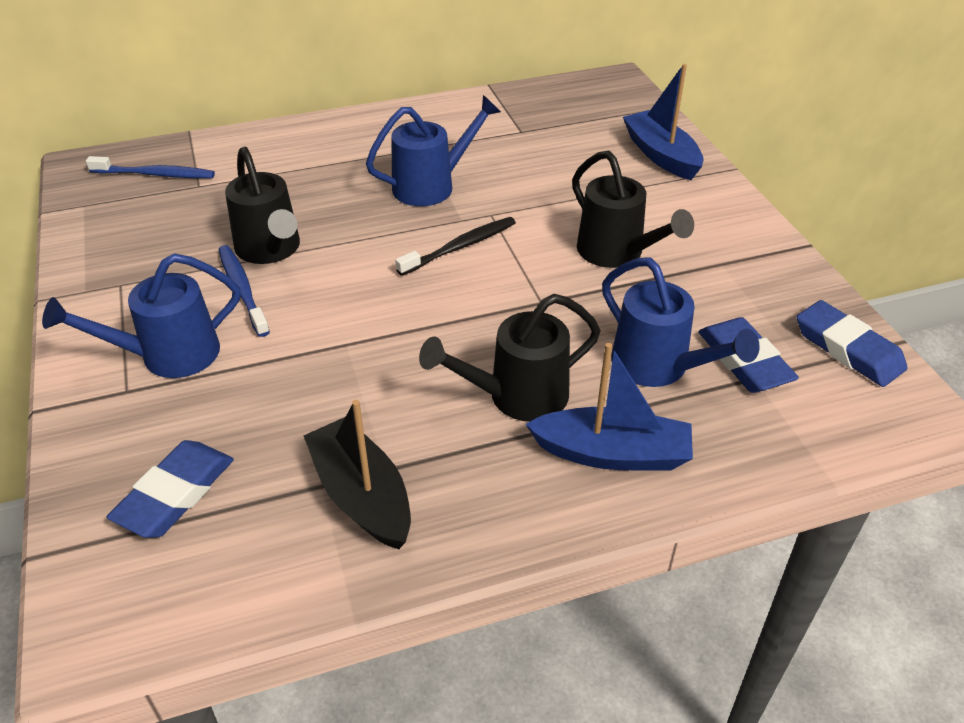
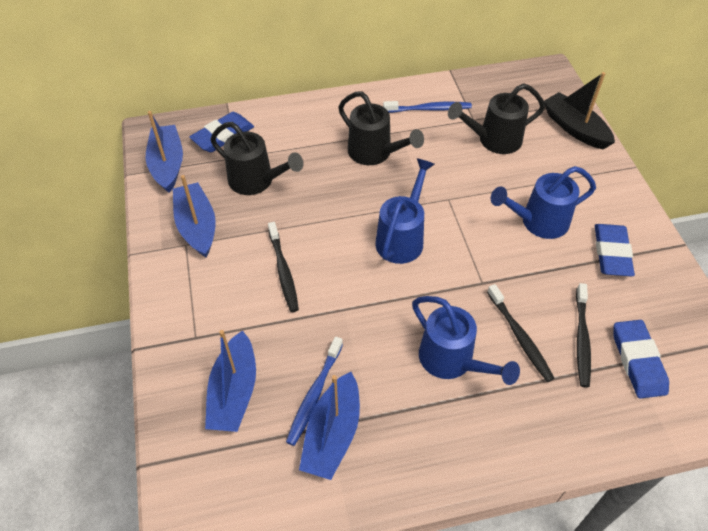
black toothbrush: 1 -> 3
blue boat: 2 -> 4

